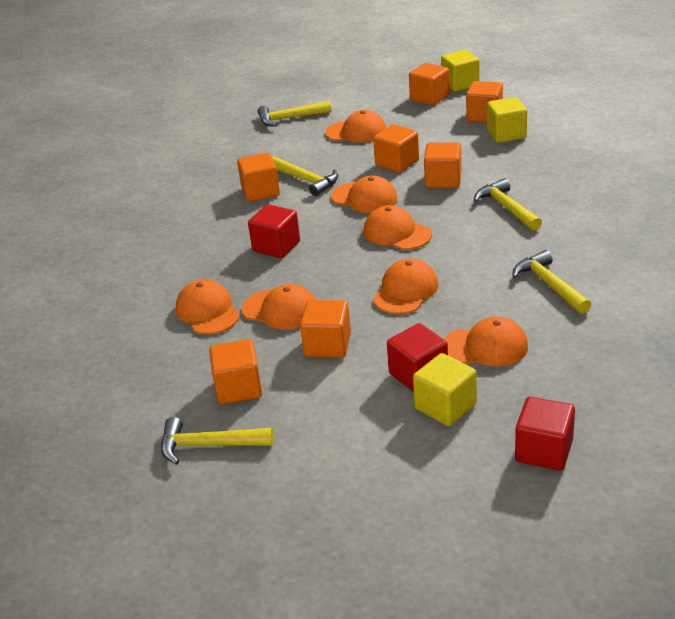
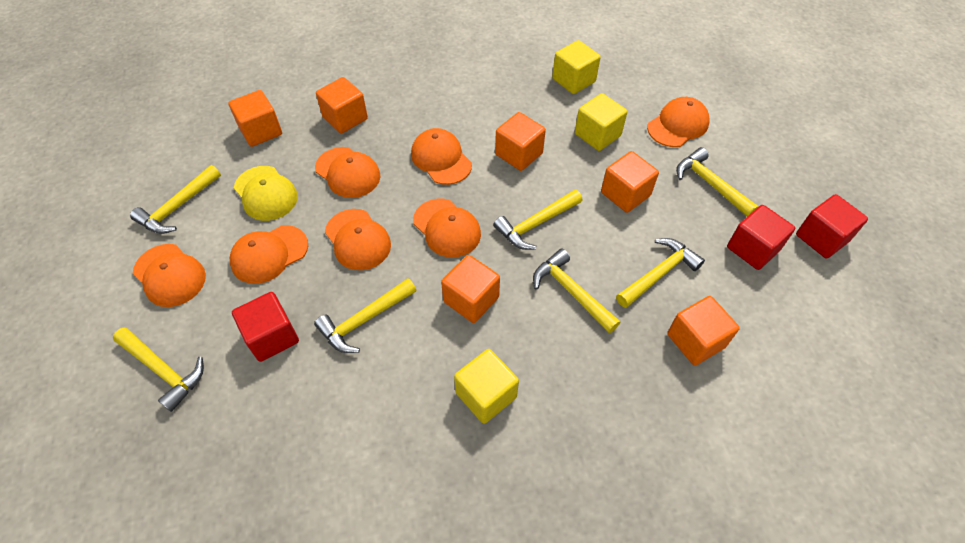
orange cube: 7 -> 6
yellow cap: 0 -> 1
yellow hammer: 5 -> 7

